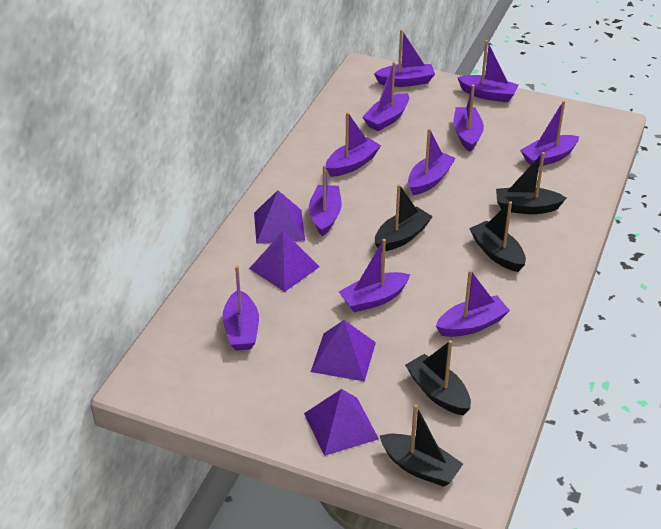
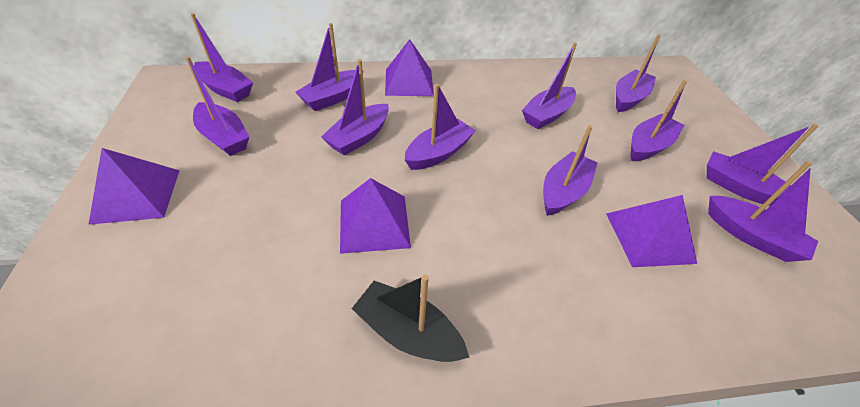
black boat: 5 -> 1

